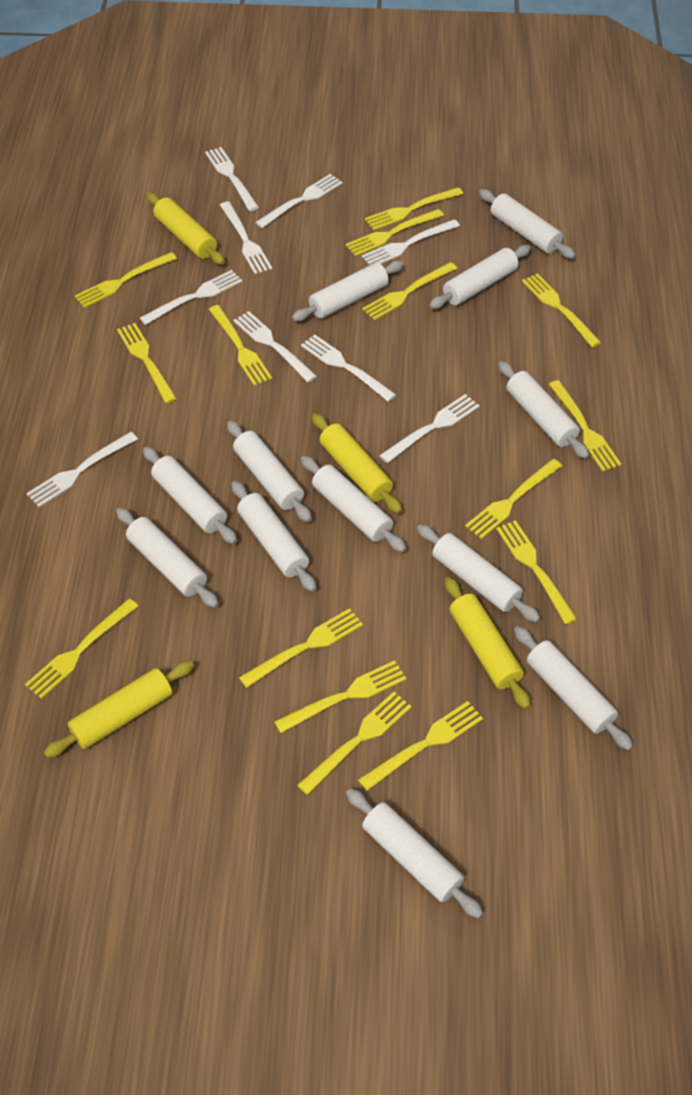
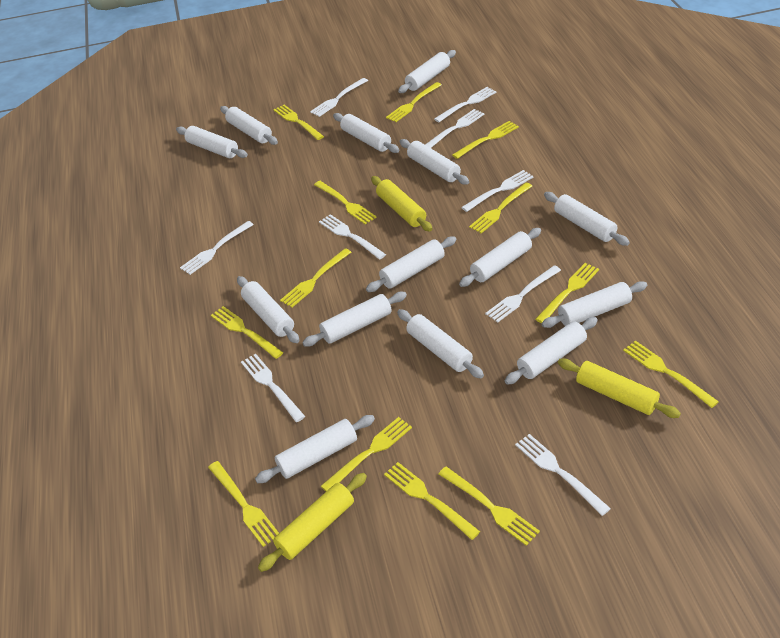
white rolling pin: 12 -> 14
yellow fork: 15 -> 13
yellow rolling pin: 4 -> 3

